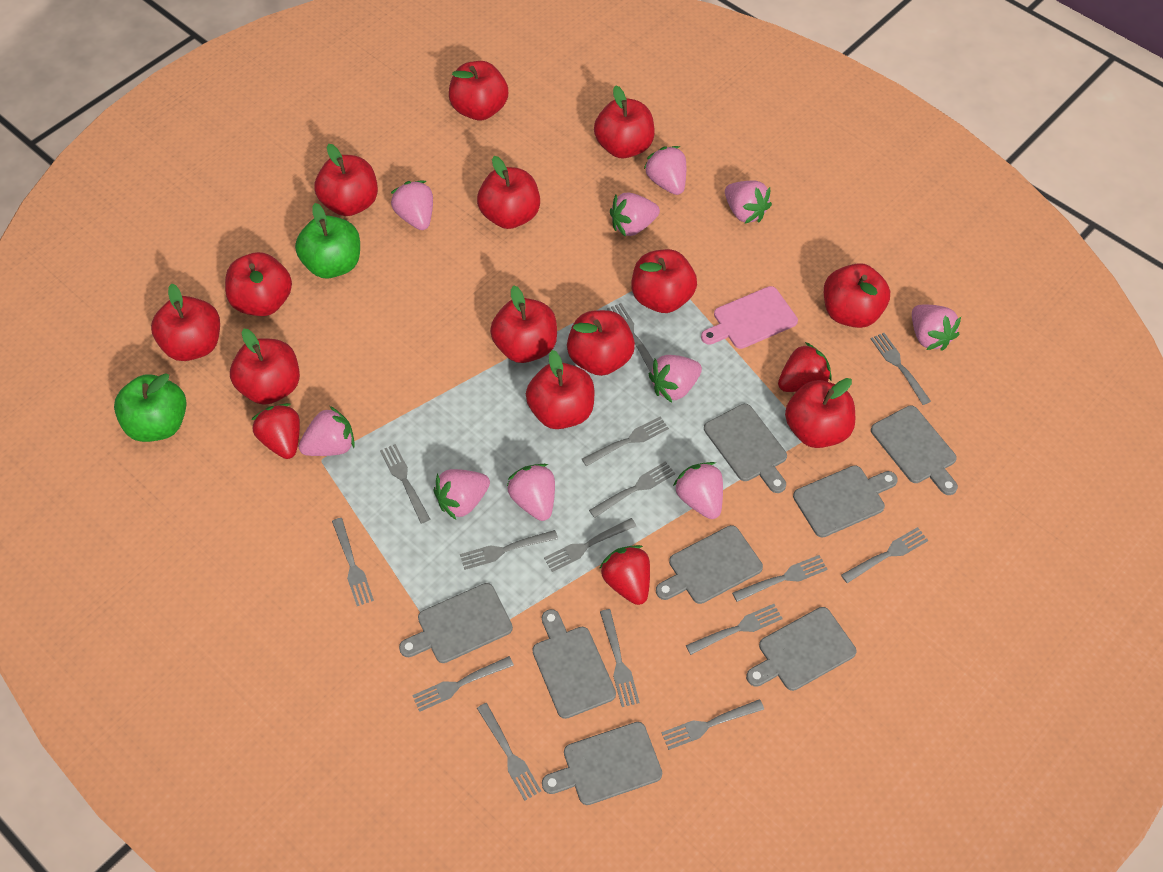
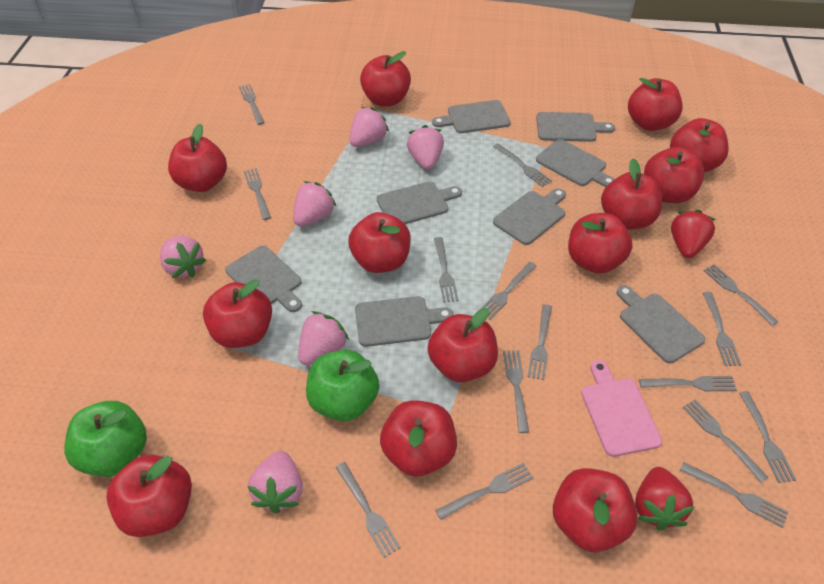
pink strawberry: 10 -> 6
red strawberry: 3 -> 2

